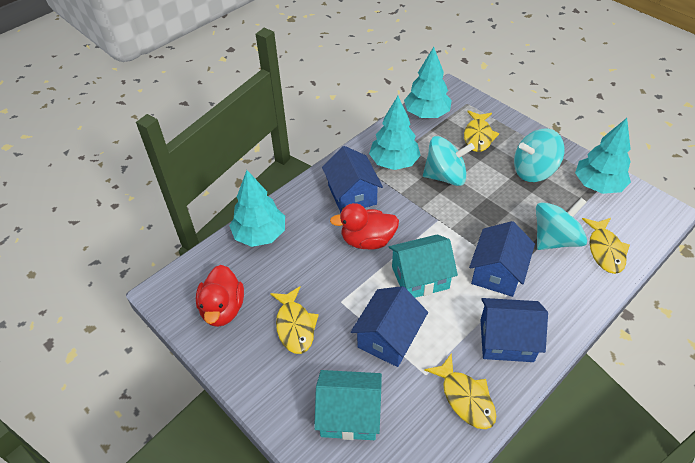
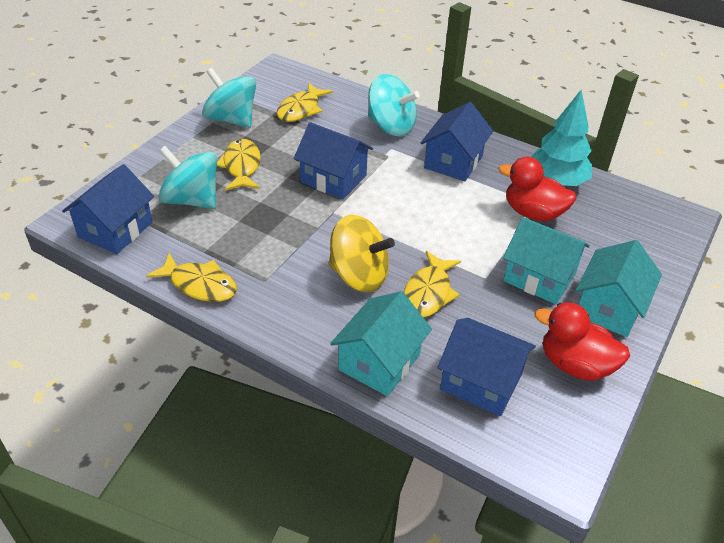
turquoise house: 2 -> 3
turquoise tree: 4 -> 1
yellow spinning top: 0 -> 1

